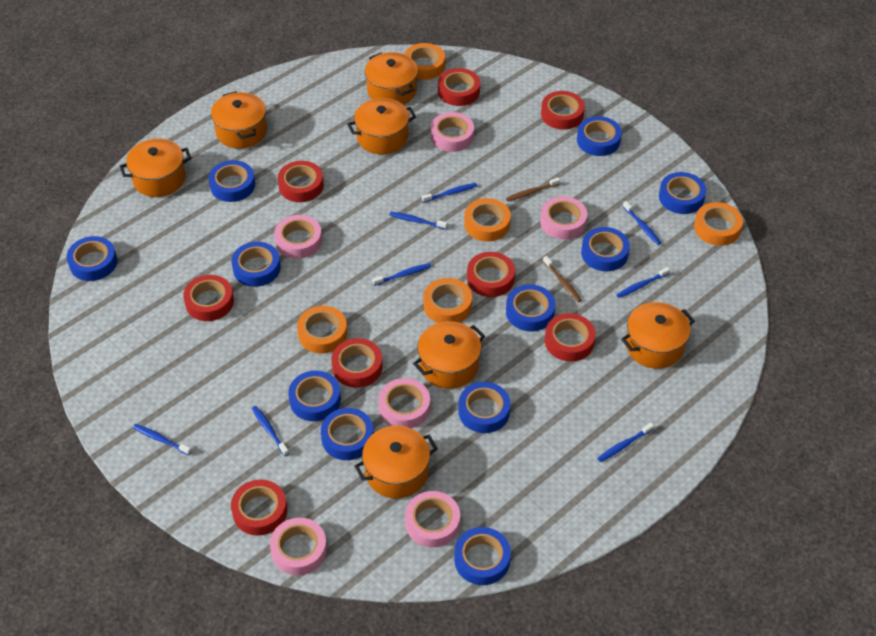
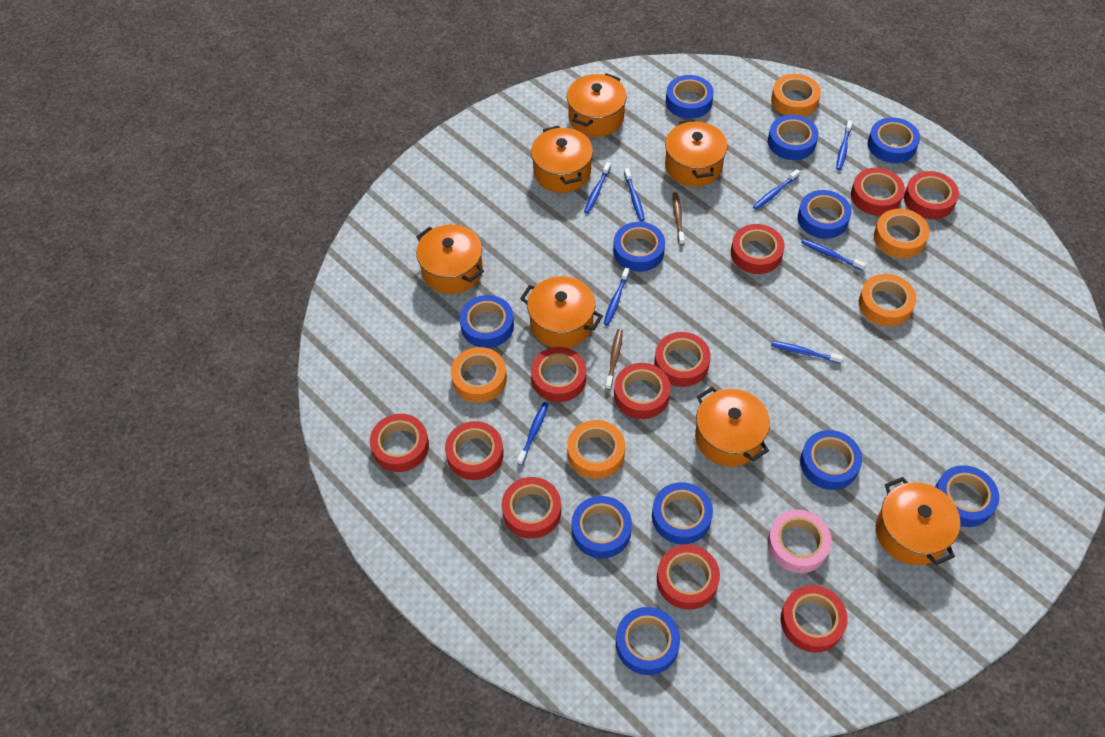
pink tape: 6 -> 1
red tape: 8 -> 11

